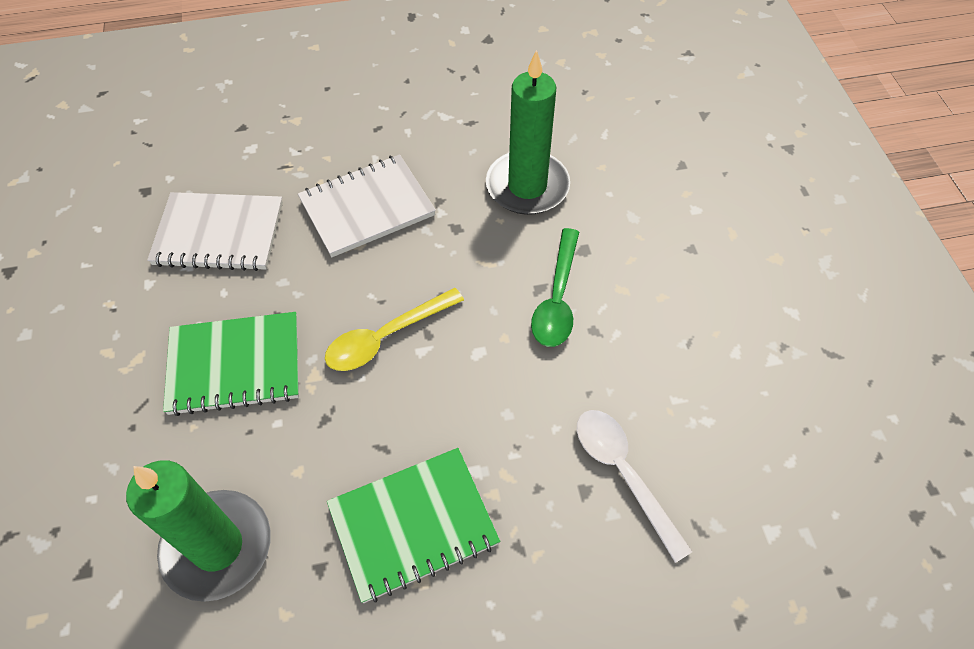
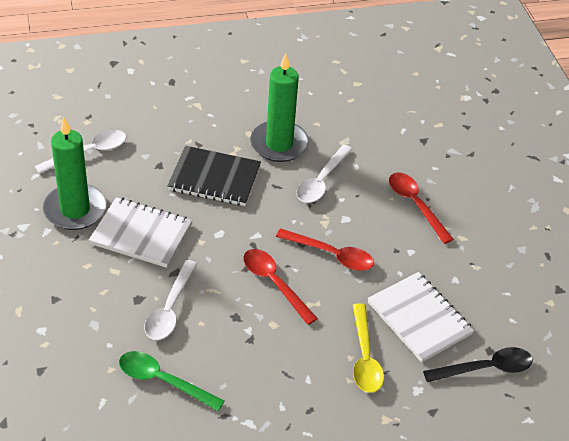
black notebook: 0 -> 1
black spoon: 0 -> 1
green notebook: 2 -> 0
red spoon: 0 -> 3
white spoon: 1 -> 3

